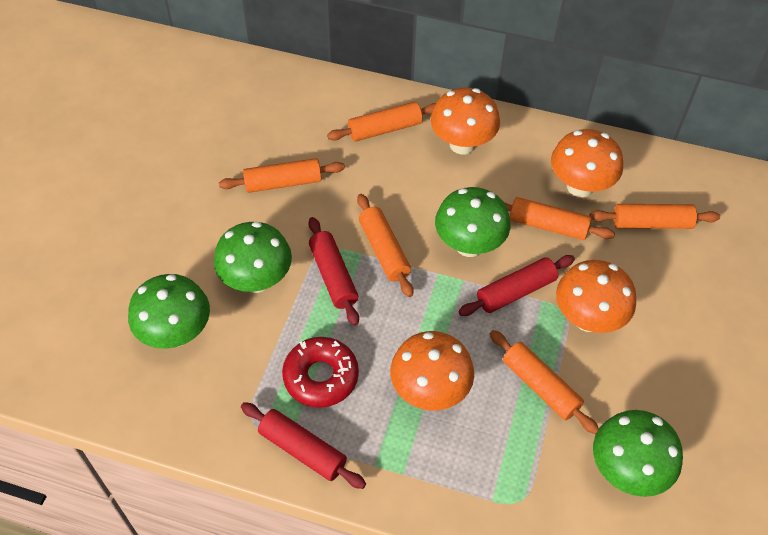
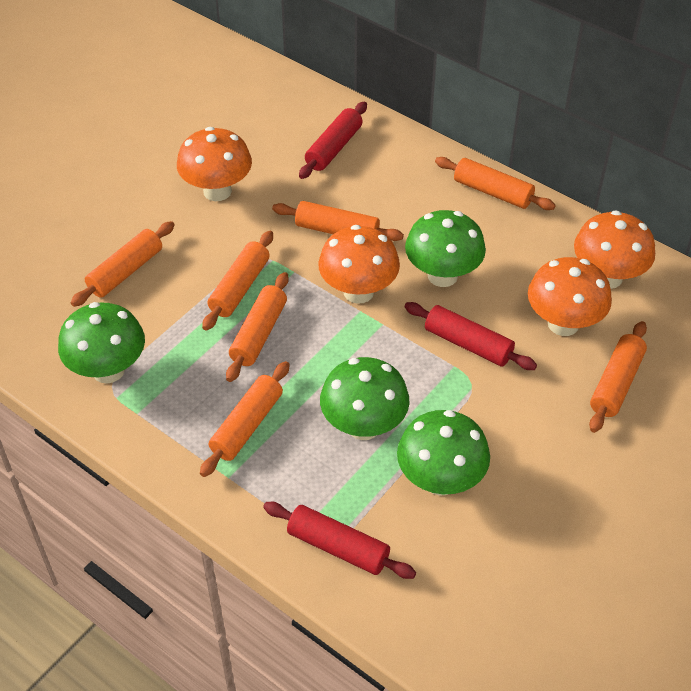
orange rolling pin: 6 -> 7
red donut: 1 -> 0

